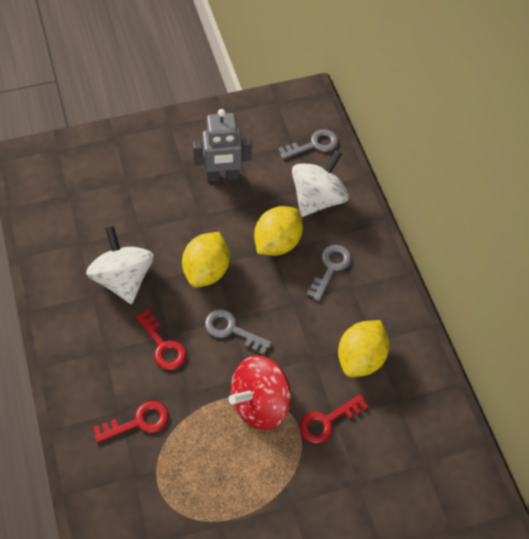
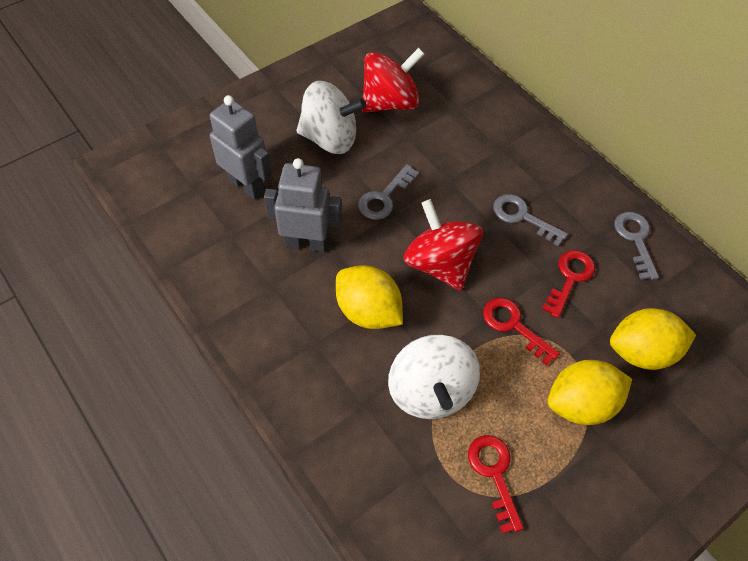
grey robot: 1 -> 2
red spinning top: 1 -> 2

